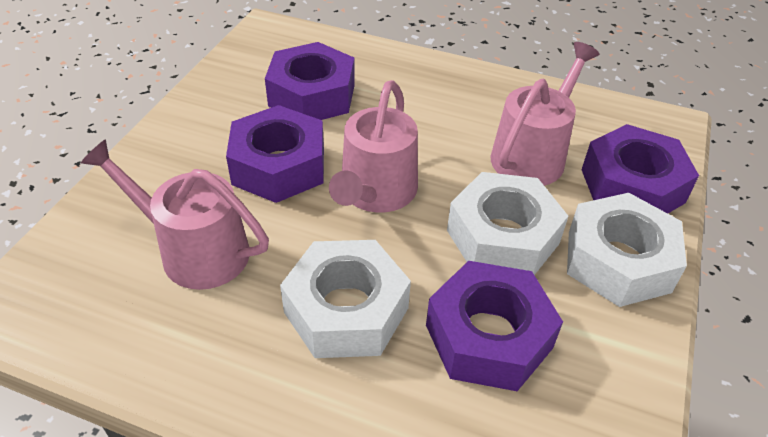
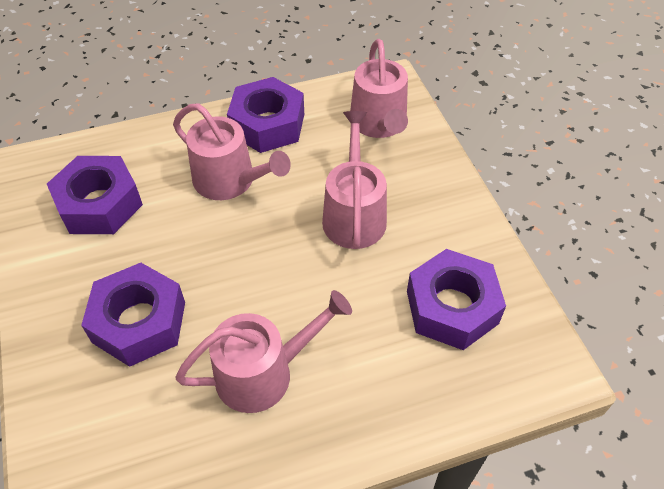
pink watering can: 3 -> 4
white nut: 3 -> 0

